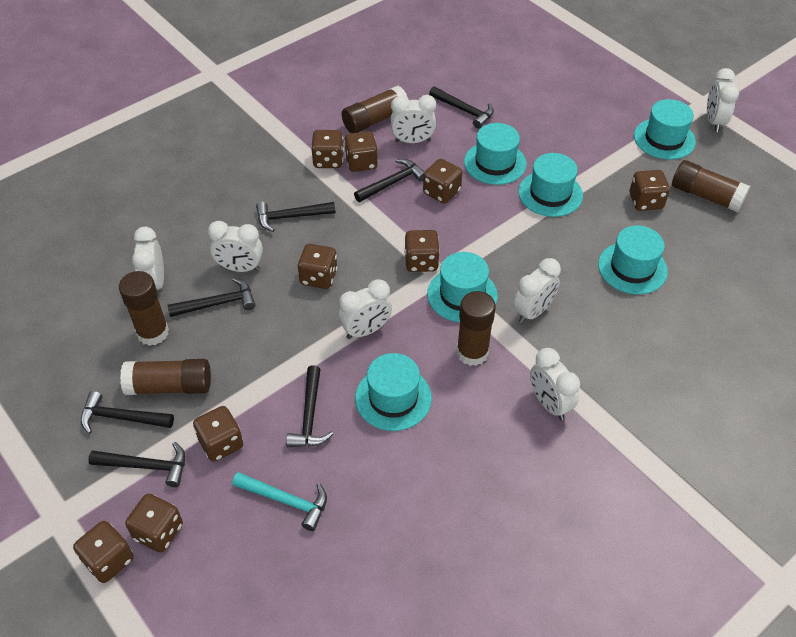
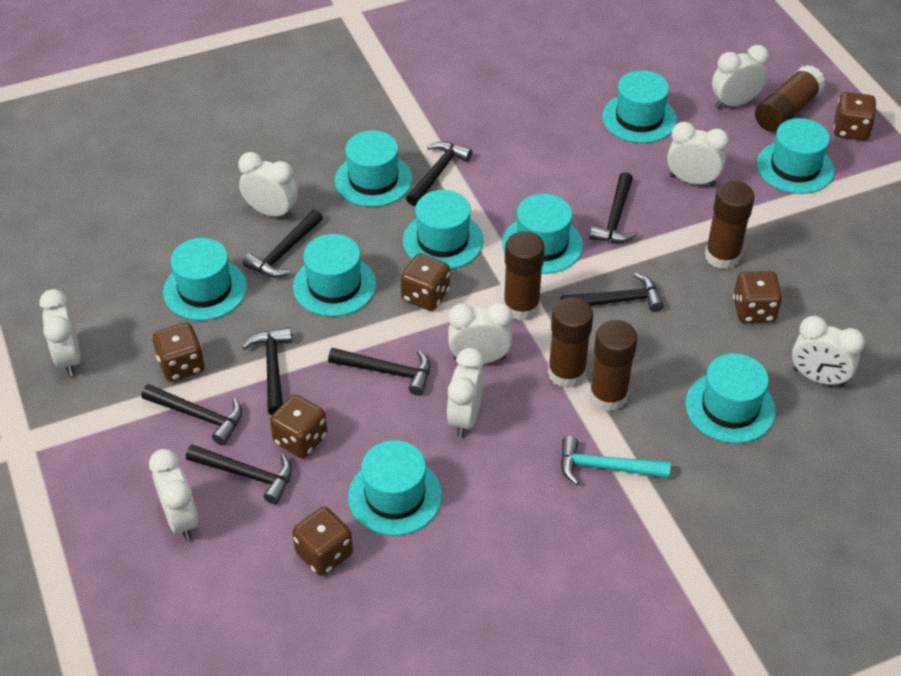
black hammer: 7 -> 8
brown dice: 9 -> 6
turquoise hat: 6 -> 9
white clock: 7 -> 8

